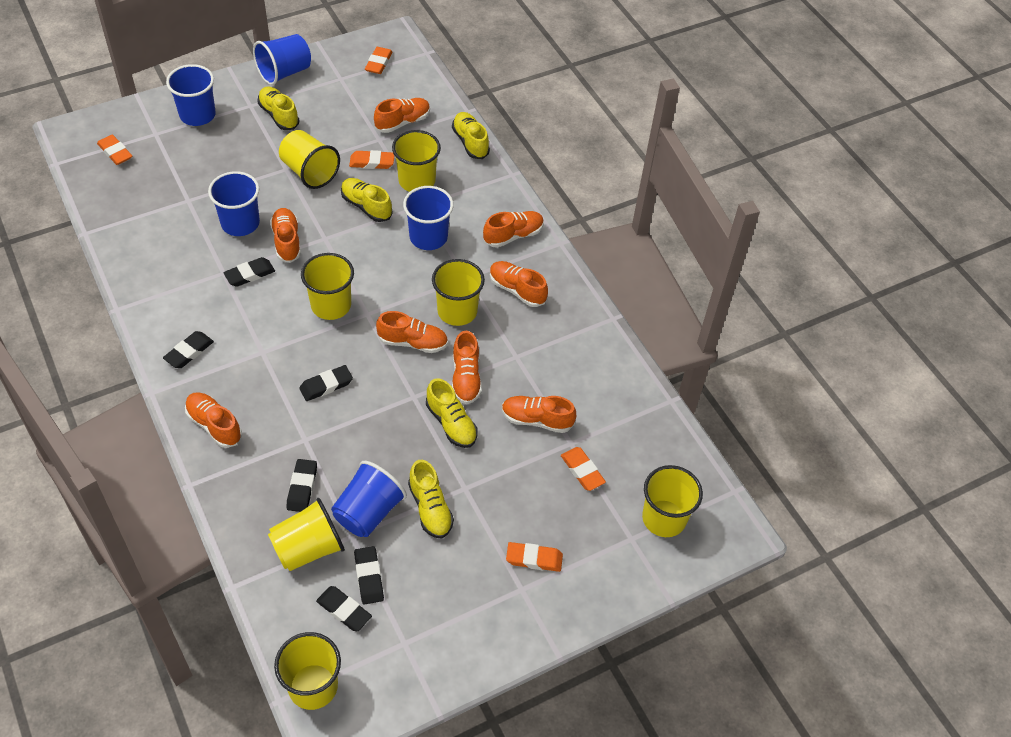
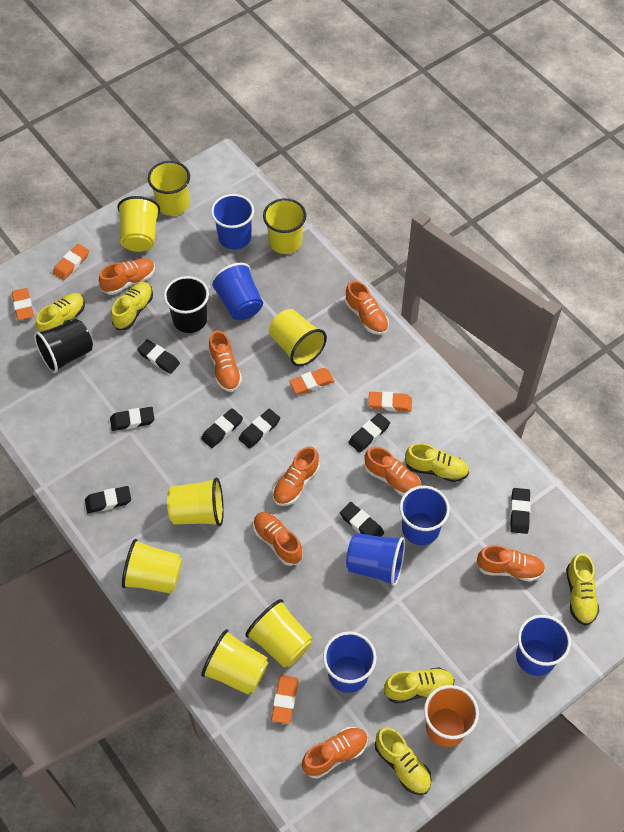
black cup: 0 -> 2
black eraser: 6 -> 8
blue cup: 5 -> 6
orange cup: 0 -> 1
yellow cup: 7 -> 8
yellow shoe: 5 -> 6

